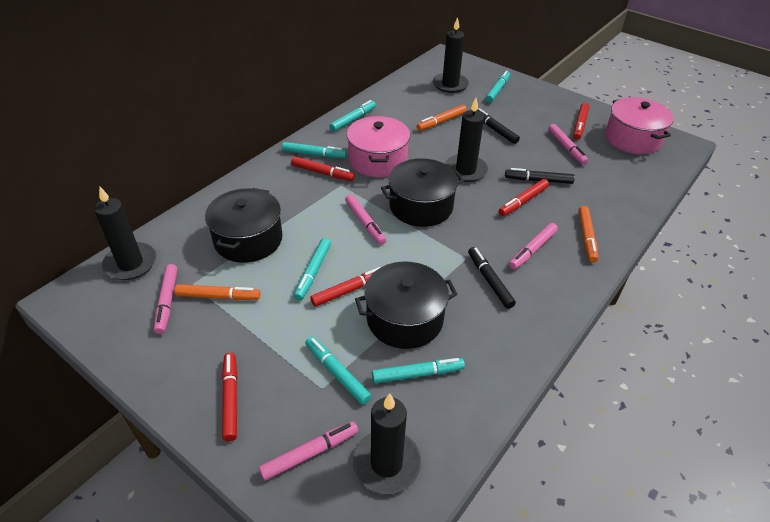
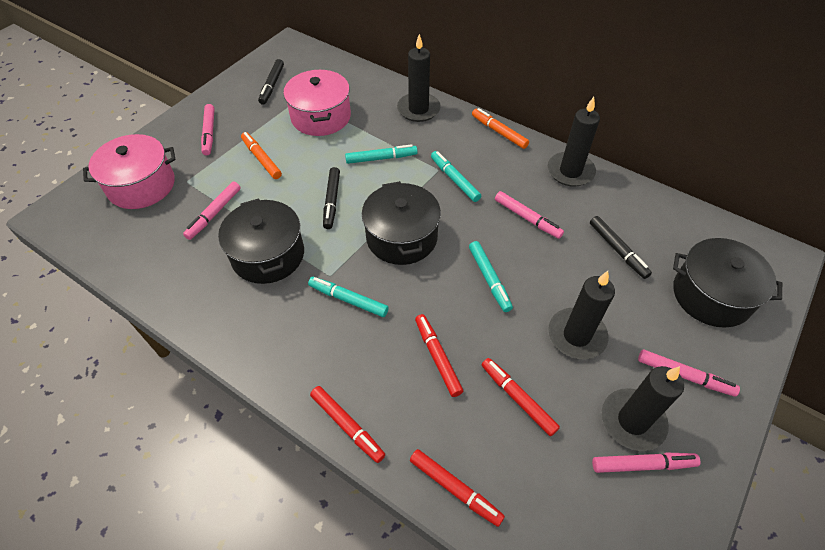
orange marker: 3 -> 2
red marker: 5 -> 4
turquoise marker: 6 -> 4

